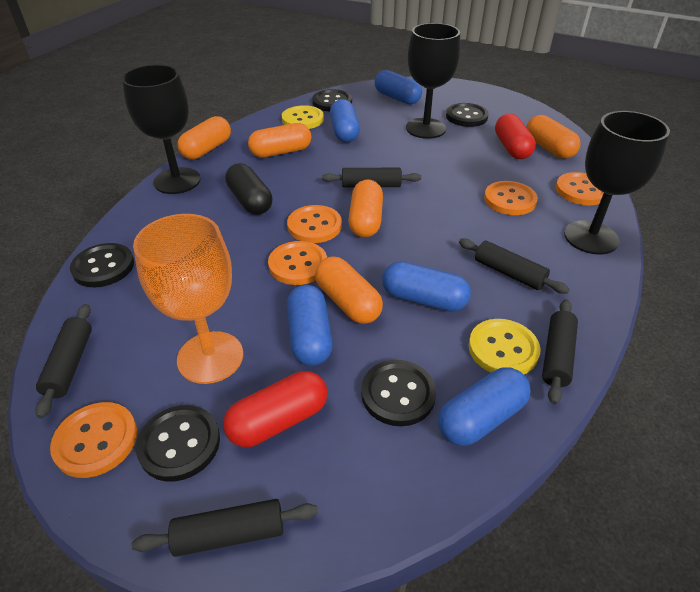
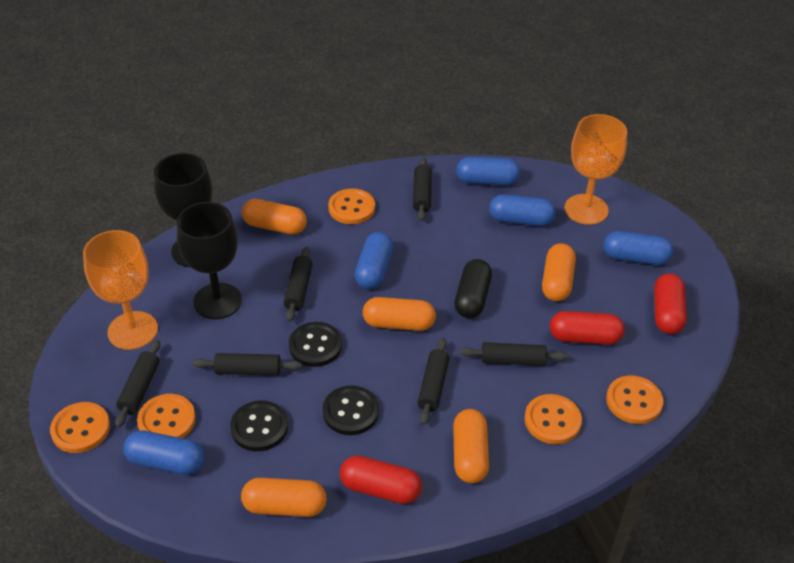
black button: 5 -> 3
black goblet: 3 -> 2
black rolling pin: 5 -> 6
orange goblet: 1 -> 2
red capsule: 2 -> 3
yellow button: 2 -> 0

